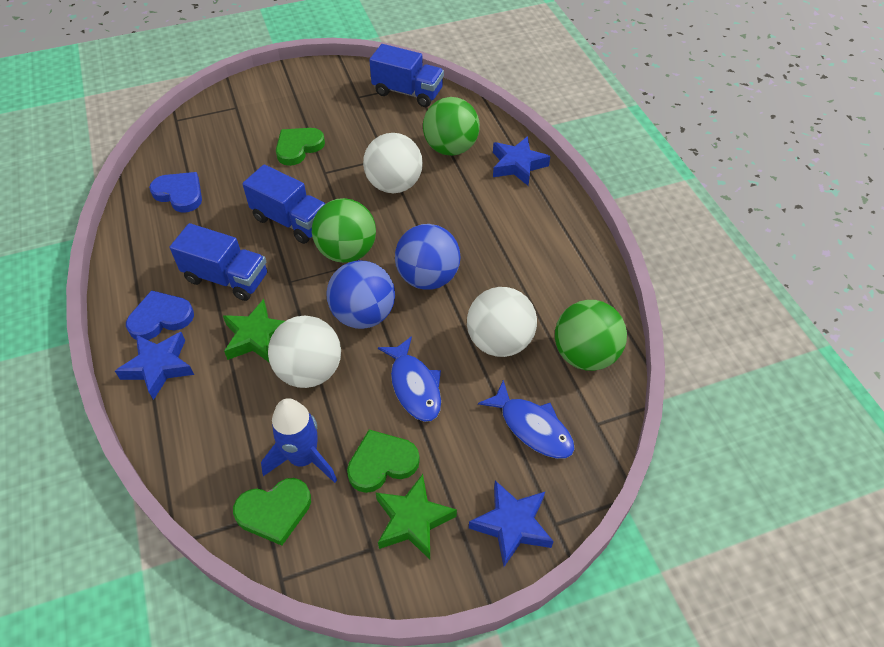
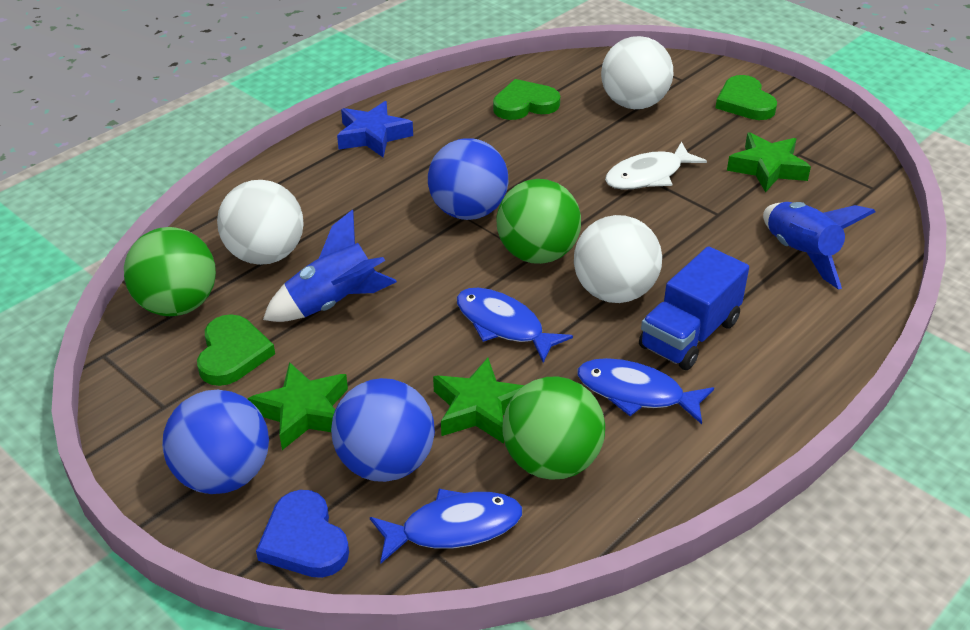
blue ball: 2 -> 3
blue fish: 2 -> 3
blue heart: 2 -> 1
blue rocket: 1 -> 2
blue star: 3 -> 1
blue truck: 3 -> 1
green star: 2 -> 3
white fish: 0 -> 1

